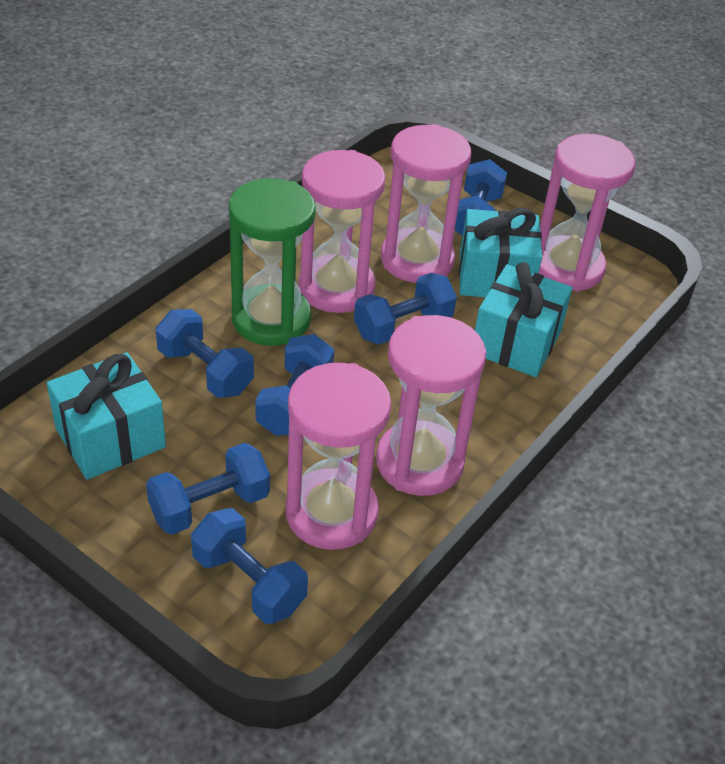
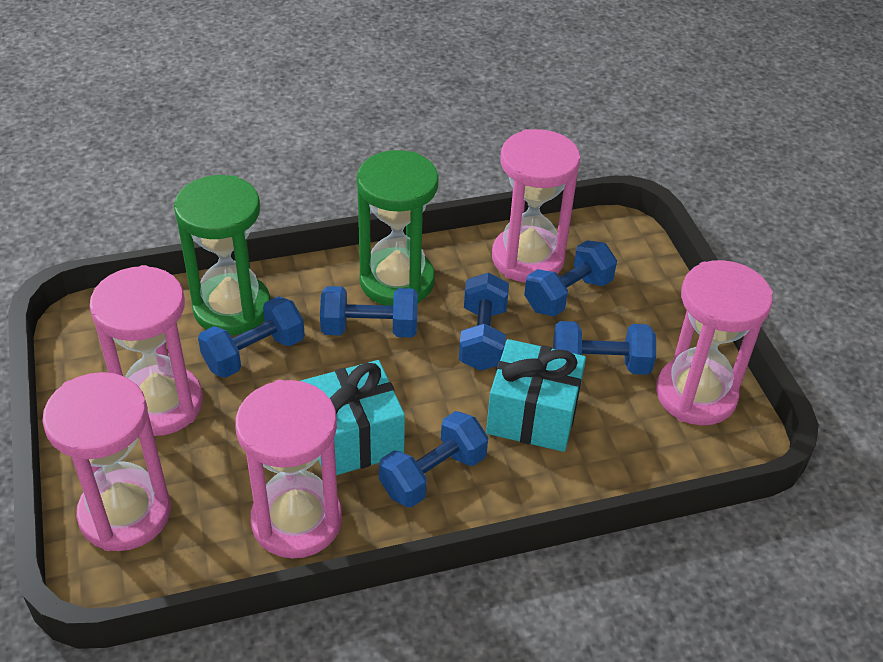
green hourglass: 1 -> 2
turquoise gift: 3 -> 2

